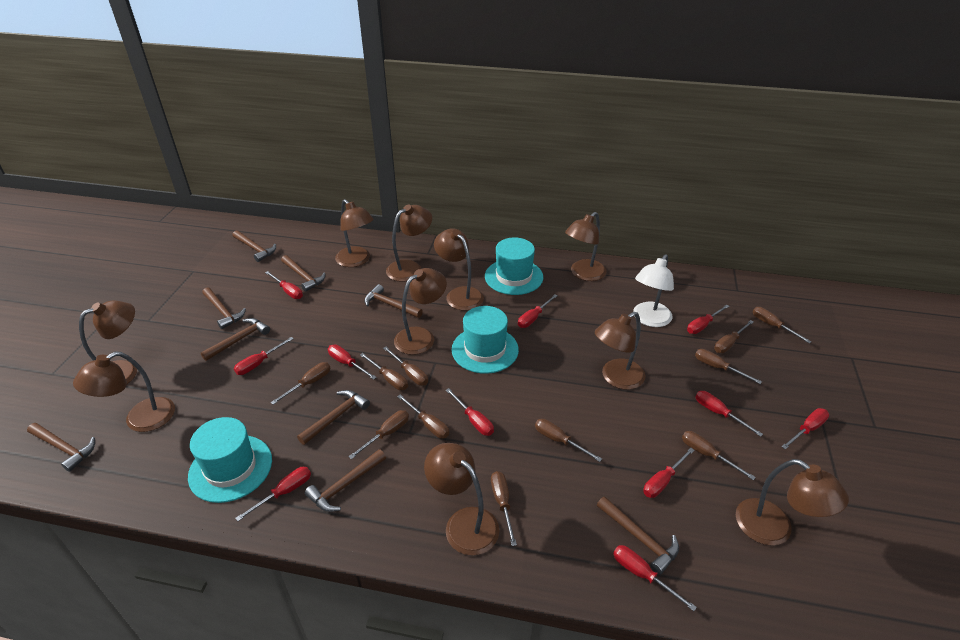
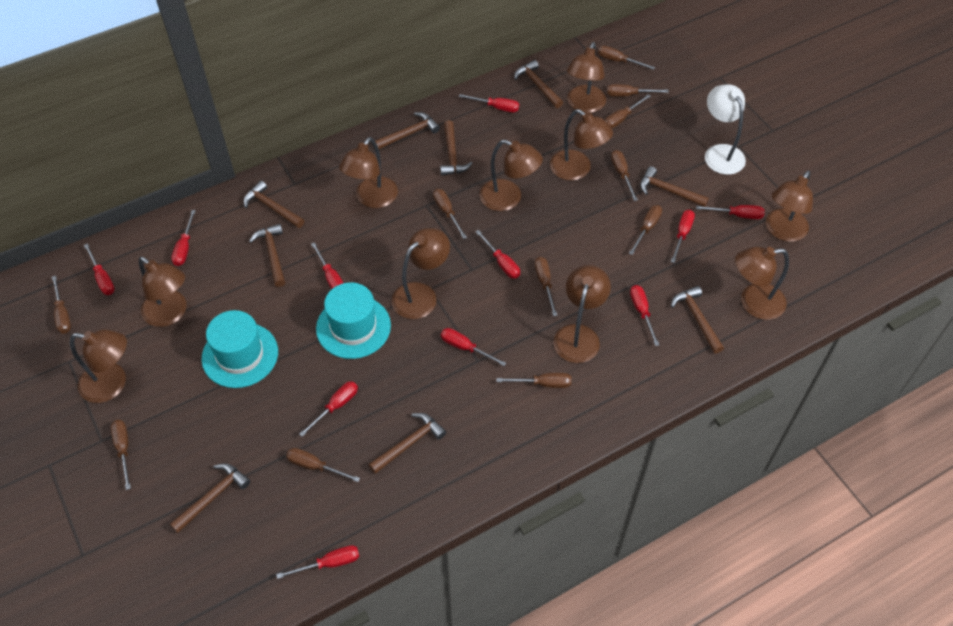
turquoise hat: 3 -> 2

